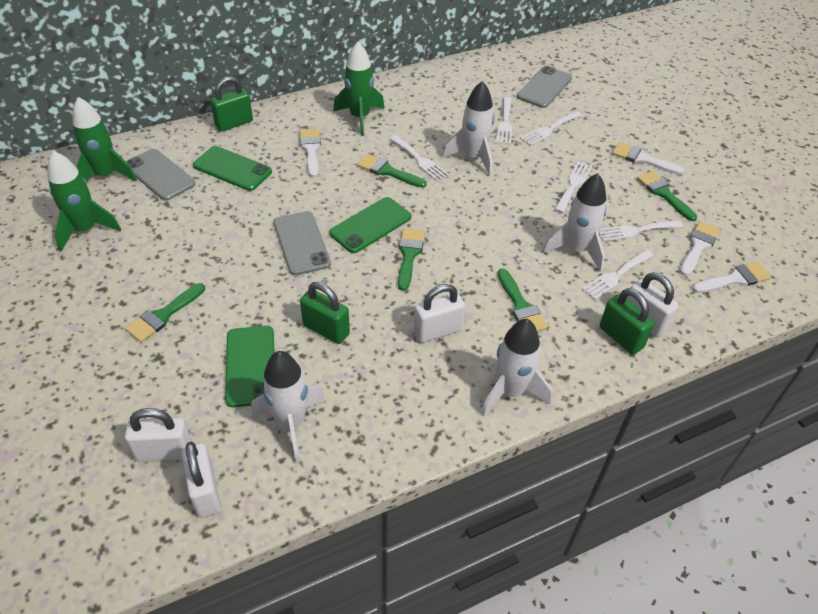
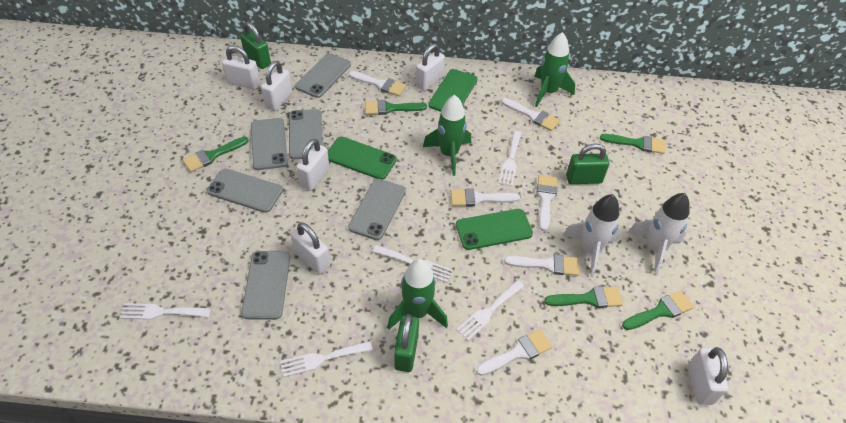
grey phone: 3 -> 6
white brush: 4 -> 6
white fork: 6 -> 5
white padlock: 4 -> 6
white rocket: 4 -> 2

